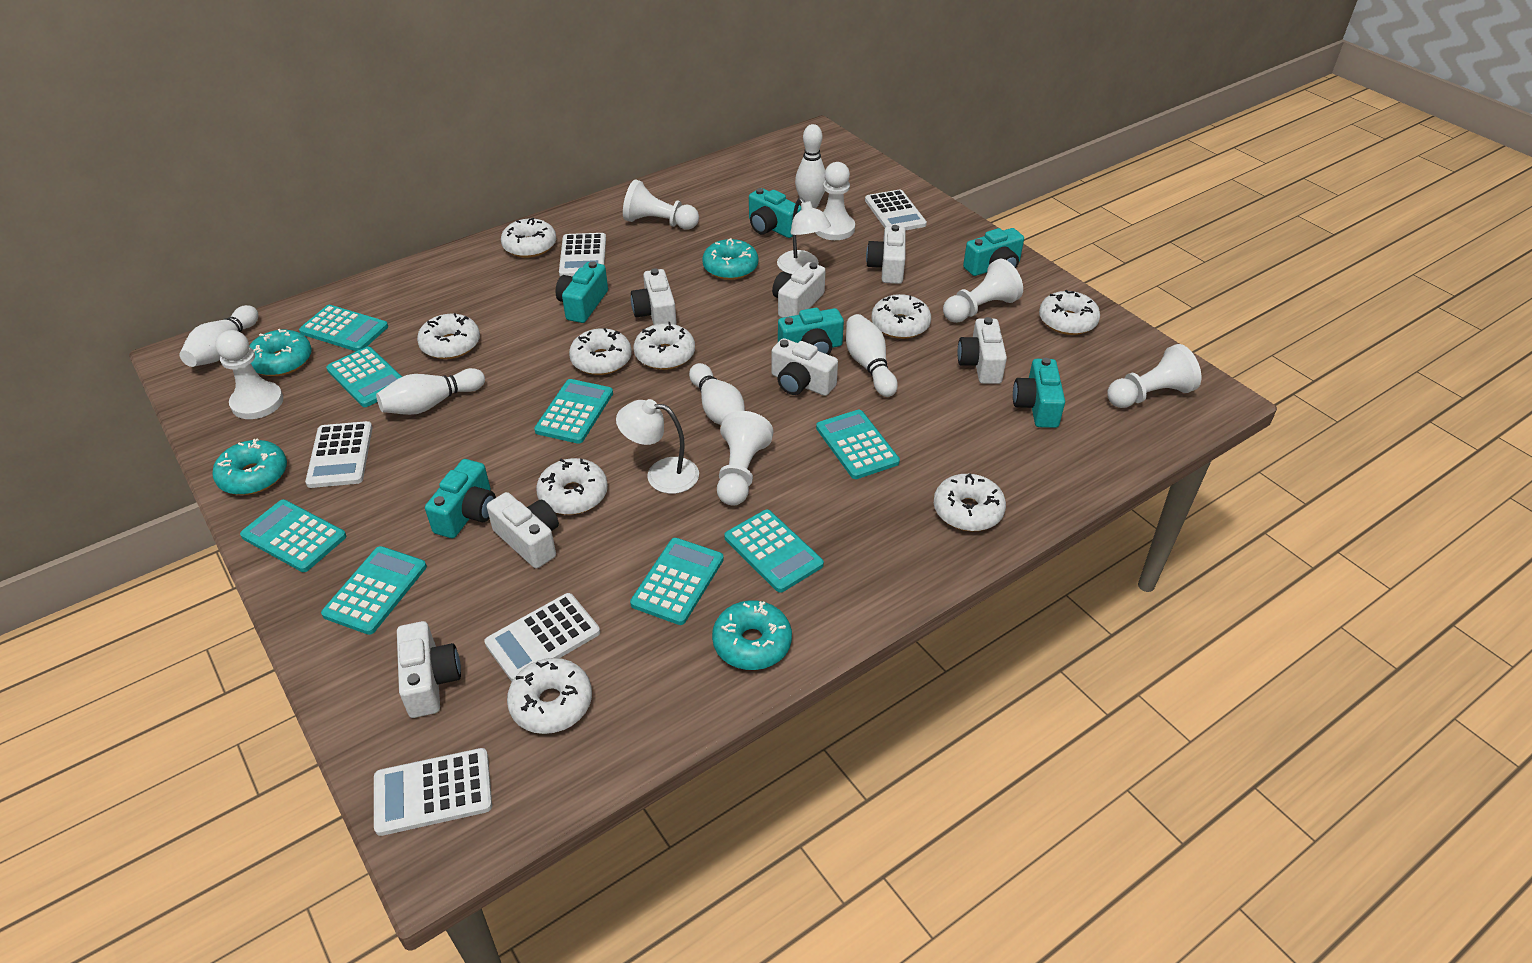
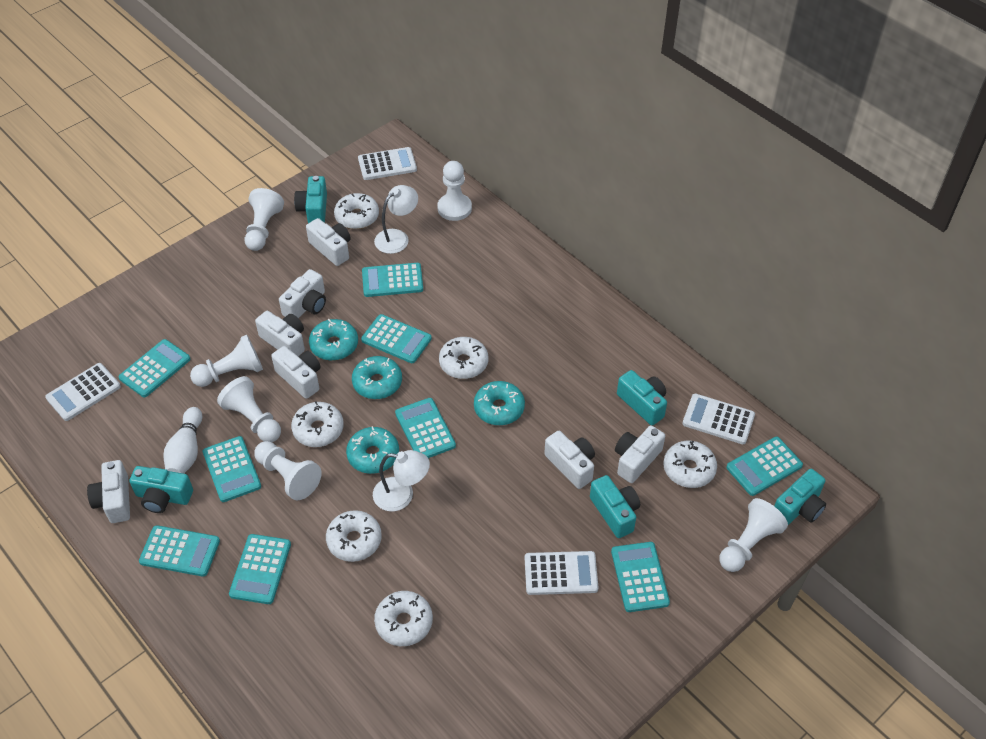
turquoise calculator: 8 -> 9
turquoise camera: 6 -> 5
white bowling pin: 5 -> 1
white calculator: 5 -> 4
white donut: 9 -> 6

